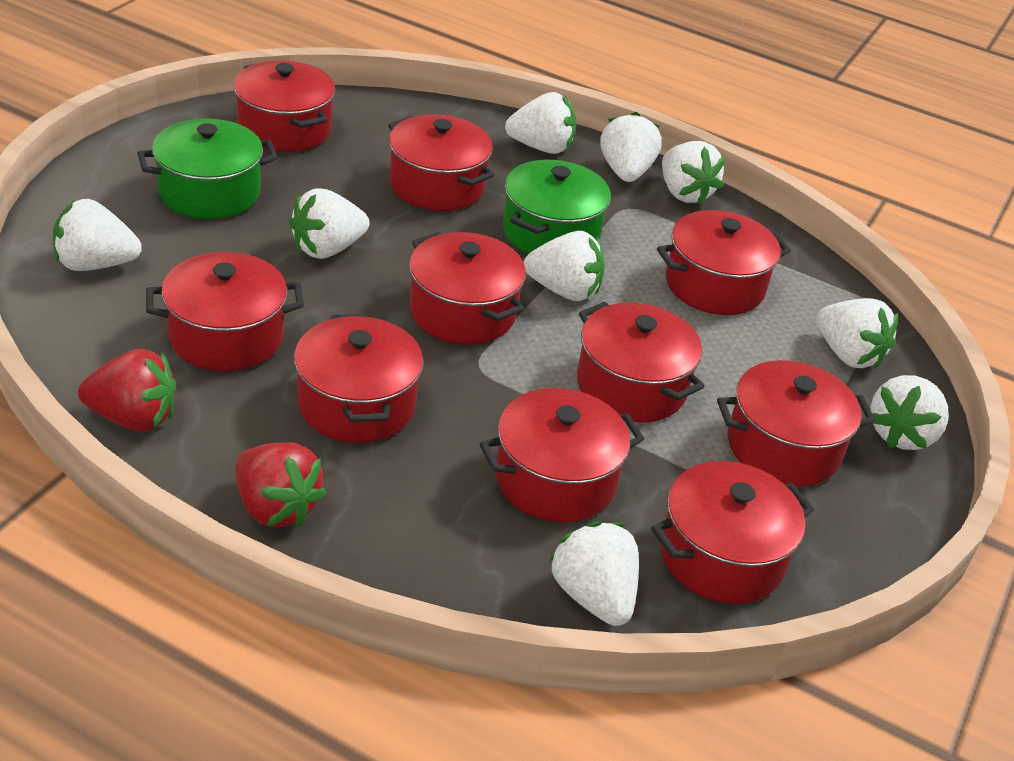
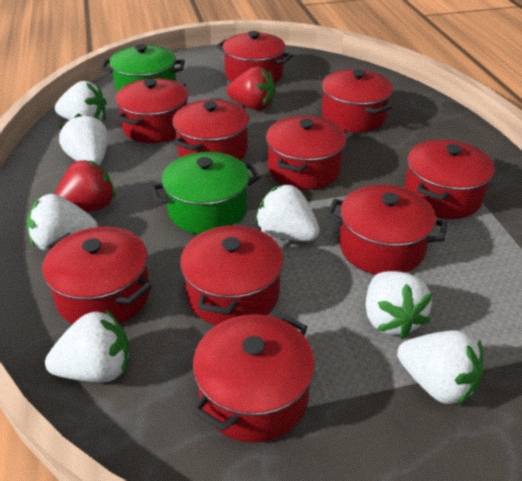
white strawberry: 9 -> 7

